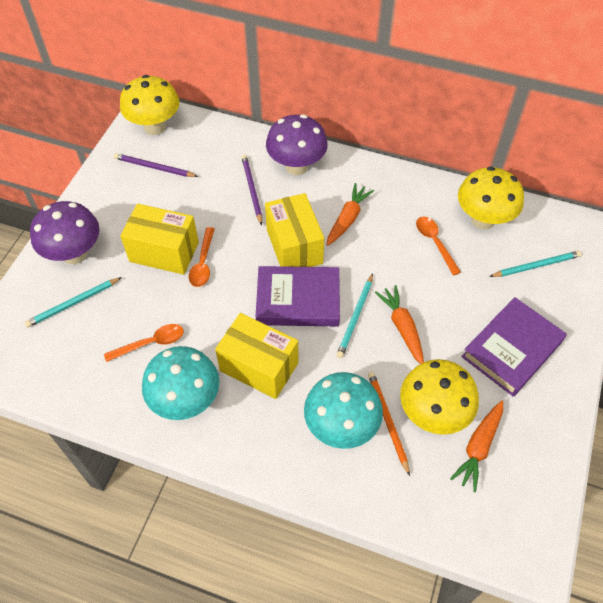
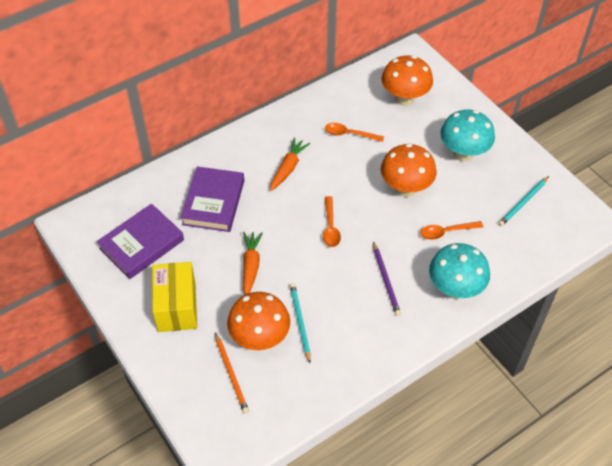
orange carrot: 3 -> 2
orange mushroom: 0 -> 3
purple mushroom: 2 -> 0
purple pencil: 2 -> 1
turquoise pencil: 3 -> 2
yellow box: 3 -> 1
yellow mushroom: 3 -> 0

